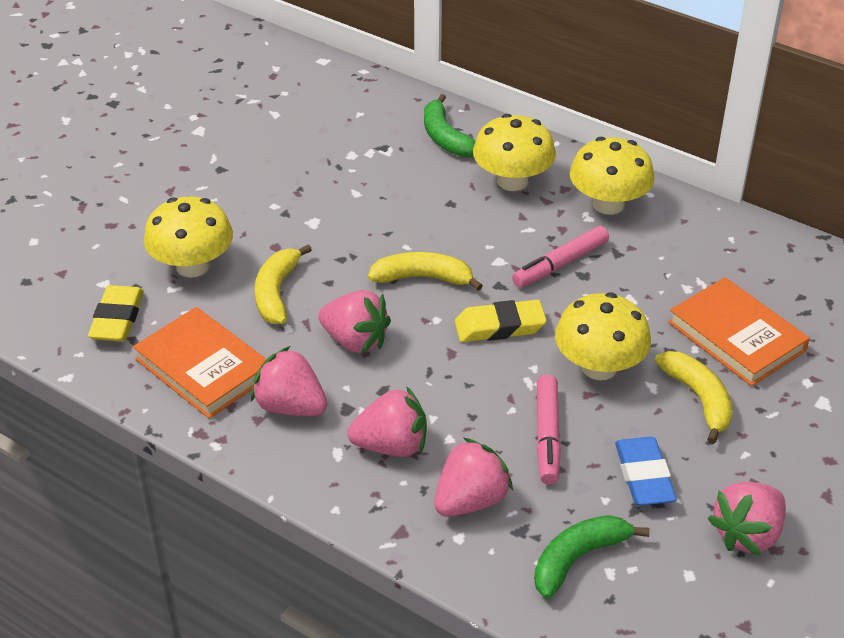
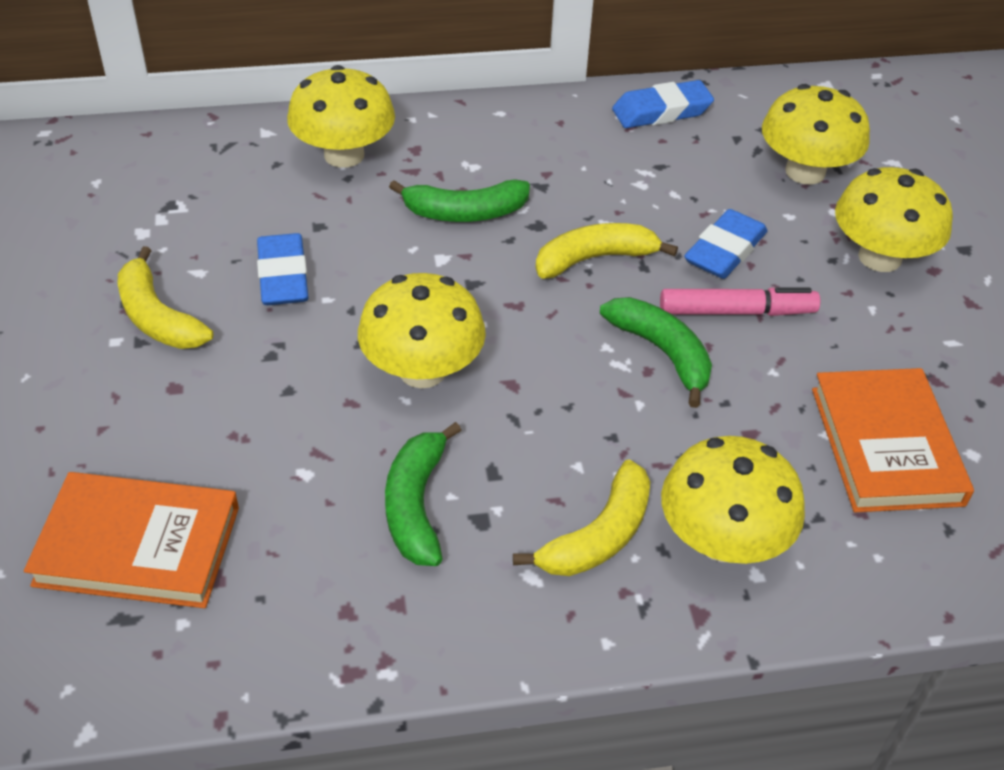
blue eraser: 1 -> 3
green banana: 2 -> 3
pink marker: 2 -> 1
pink strawberry: 5 -> 0
yellow eraser: 2 -> 0
yellow mushroom: 4 -> 5

